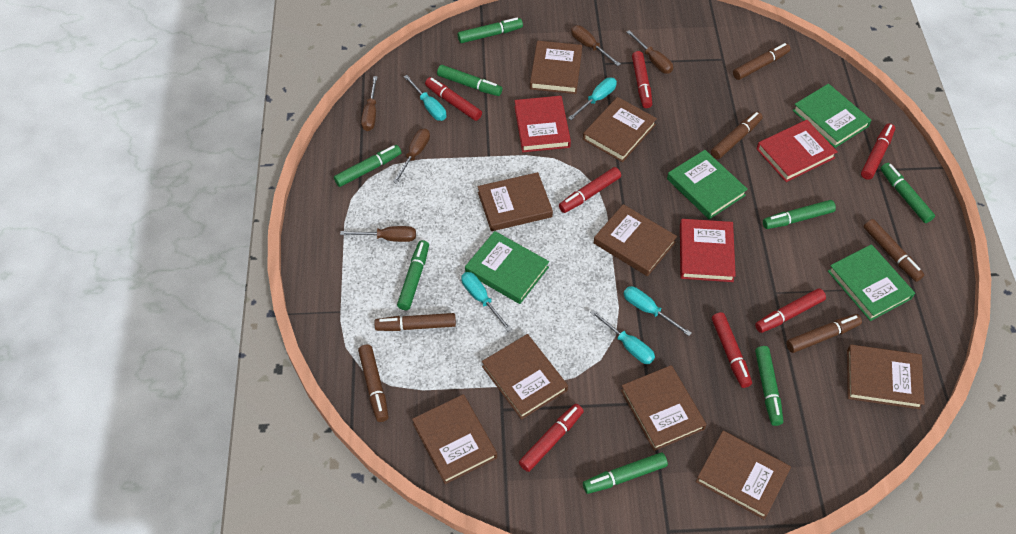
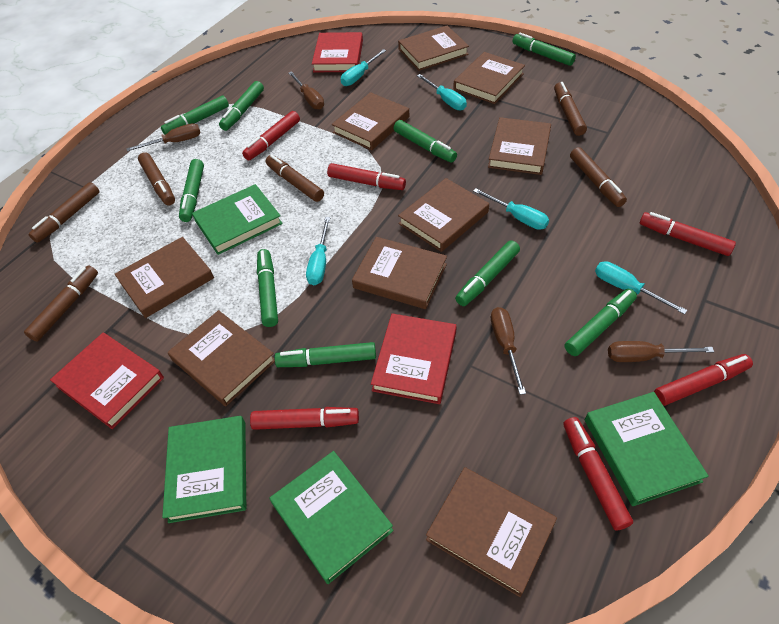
brown screwdriver: 5 -> 4
green marker: 8 -> 9
red marker: 7 -> 6

